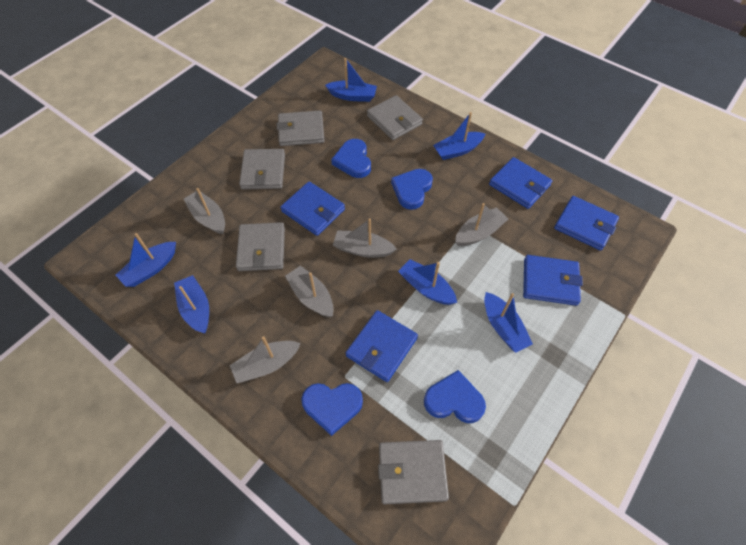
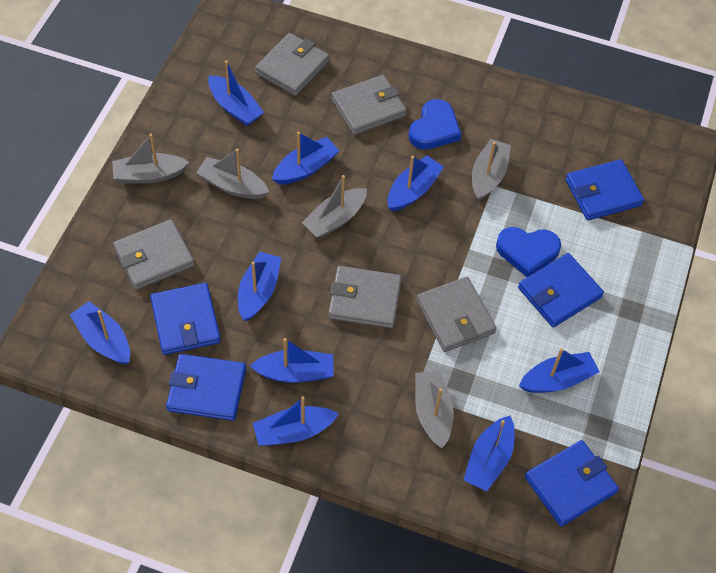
blue boat: 6 -> 9
blue heart: 4 -> 2

